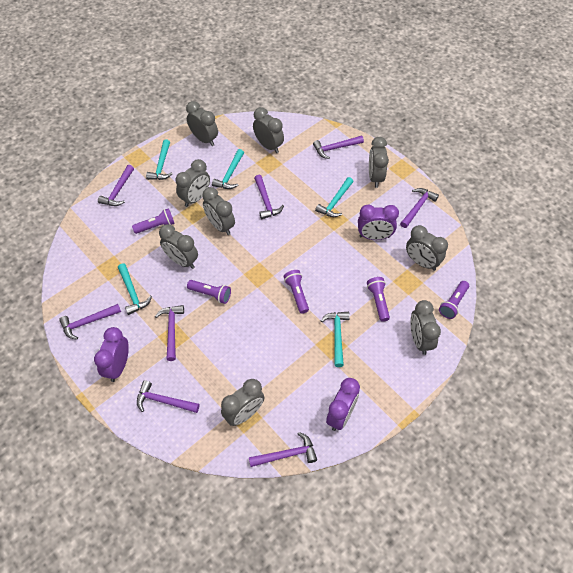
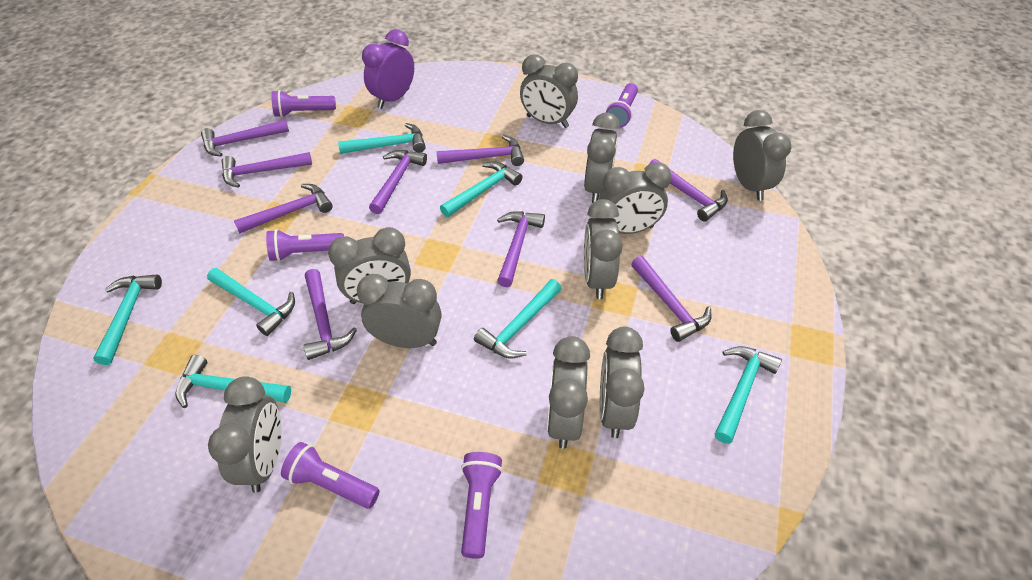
grey clock: 9 -> 10
purple clock: 3 -> 1
purple hammer: 8 -> 9
turquoise hammer: 5 -> 7

